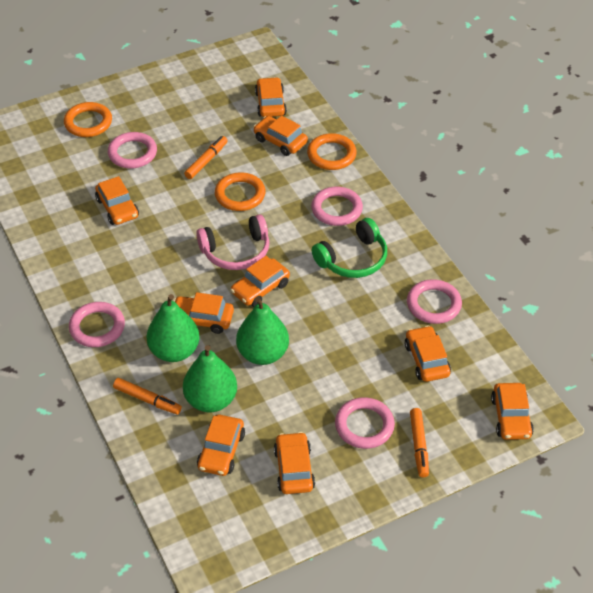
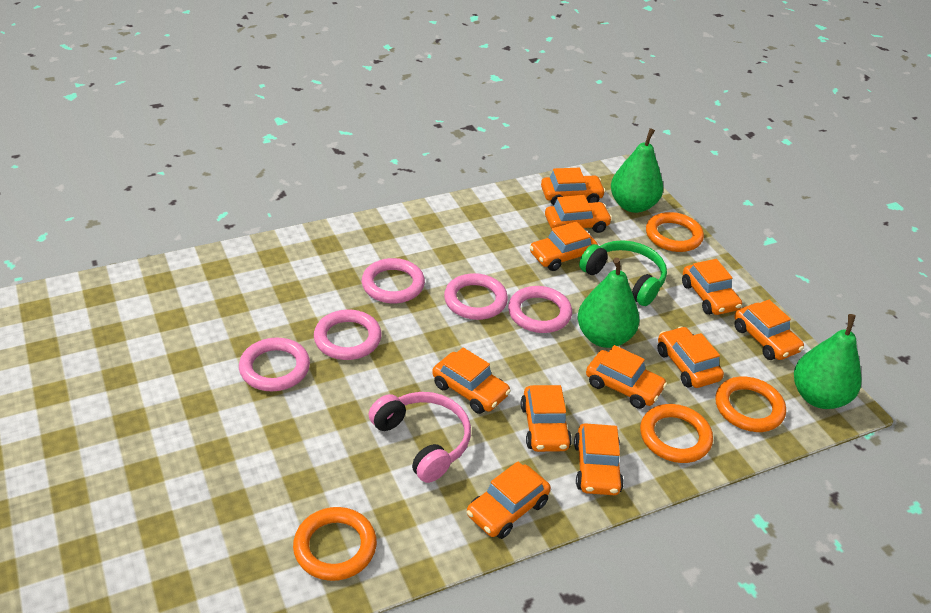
orange car: 9 -> 11
orange marker: 3 -> 0
orange ring: 3 -> 4

